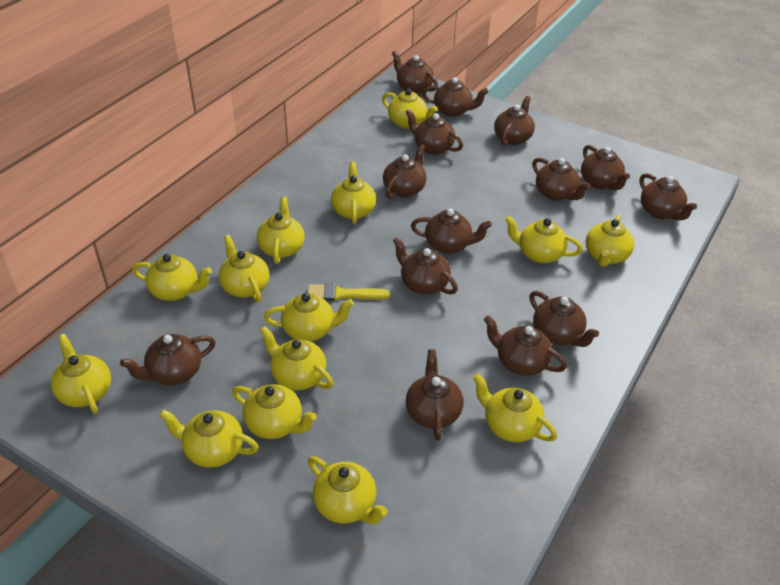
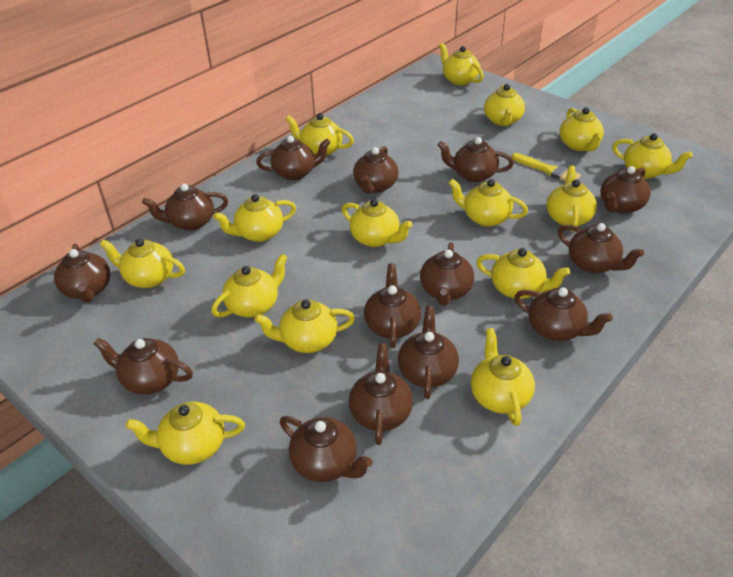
yellow teapot: 14 -> 15

